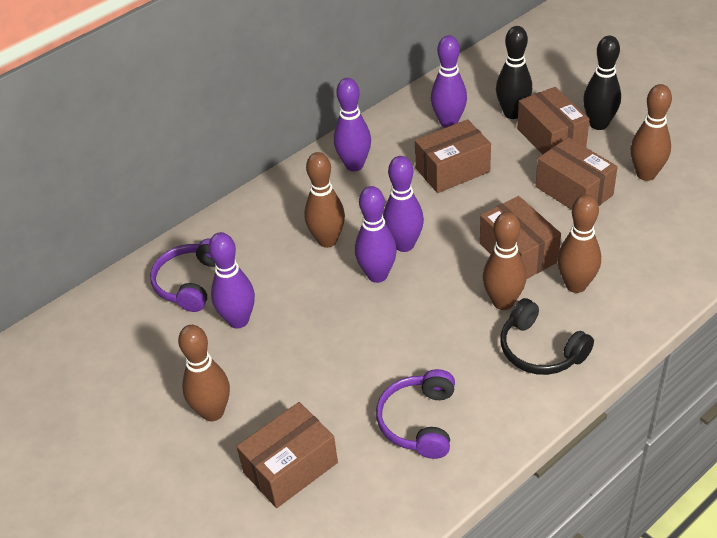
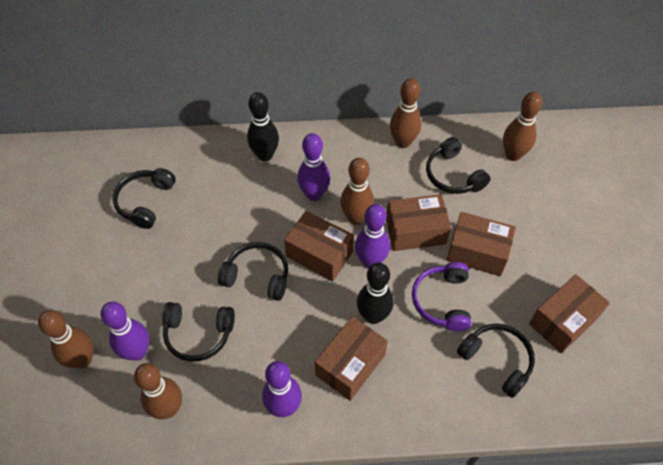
black headphones: 1 -> 5
purple bowling pin: 5 -> 4
purple headphones: 2 -> 1

